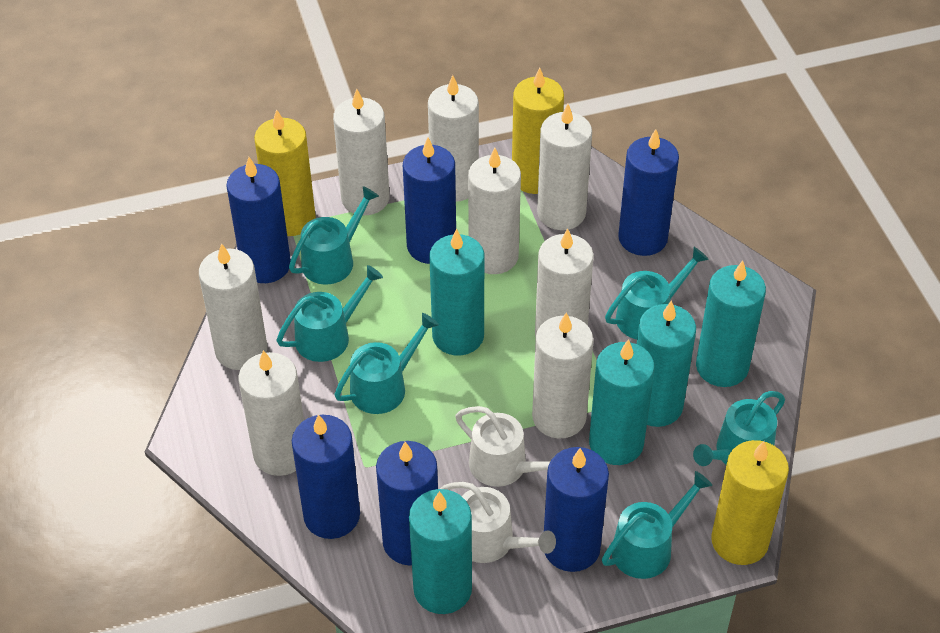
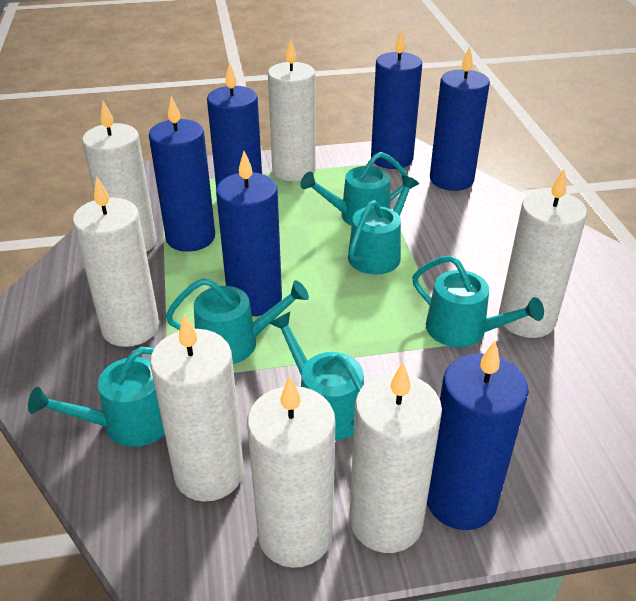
turquoise candle: 5 -> 0
white candle: 8 -> 7
white watering can: 2 -> 0
yellow candle: 3 -> 0

